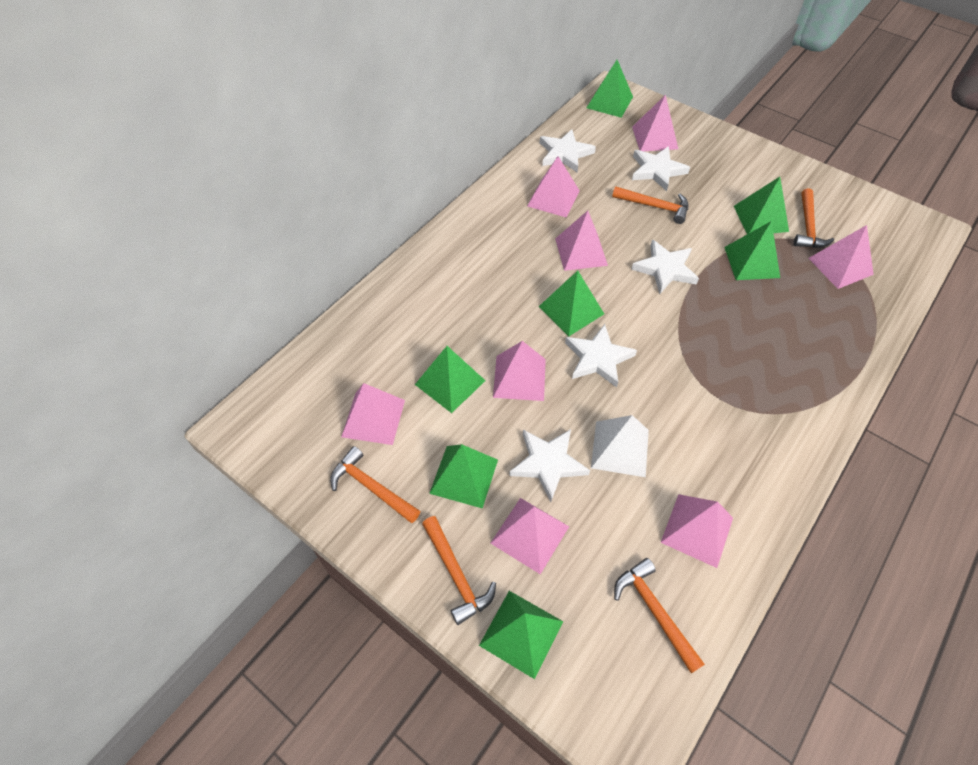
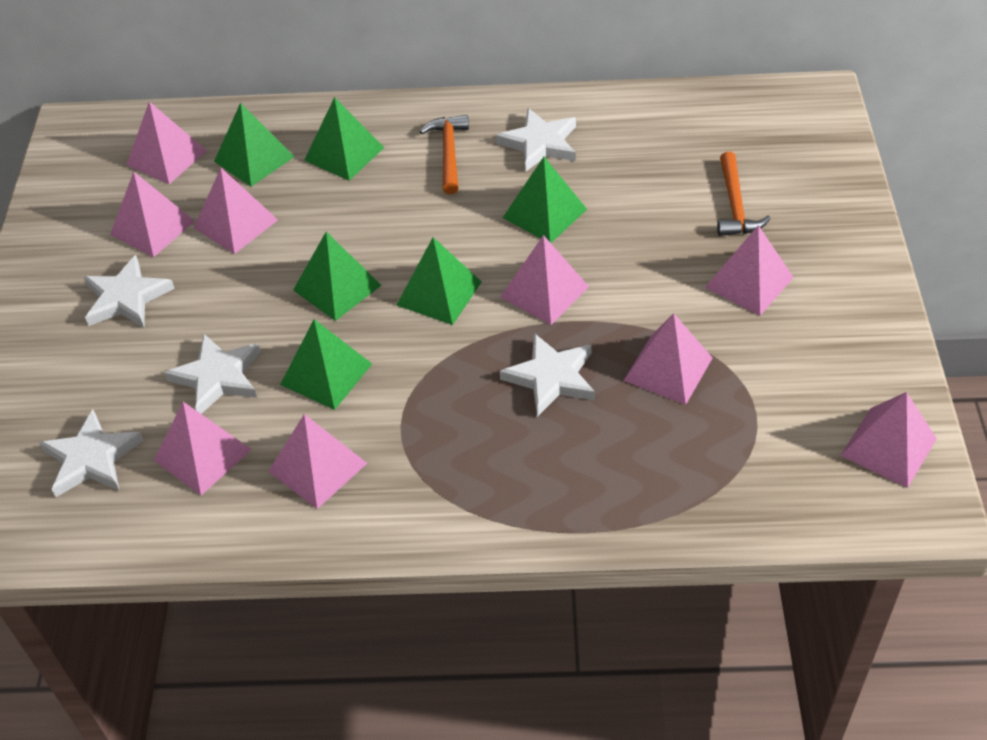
green pyramid: 7 -> 6
orange hammer: 5 -> 2
pink pyramid: 8 -> 9
white pyramid: 1 -> 0

